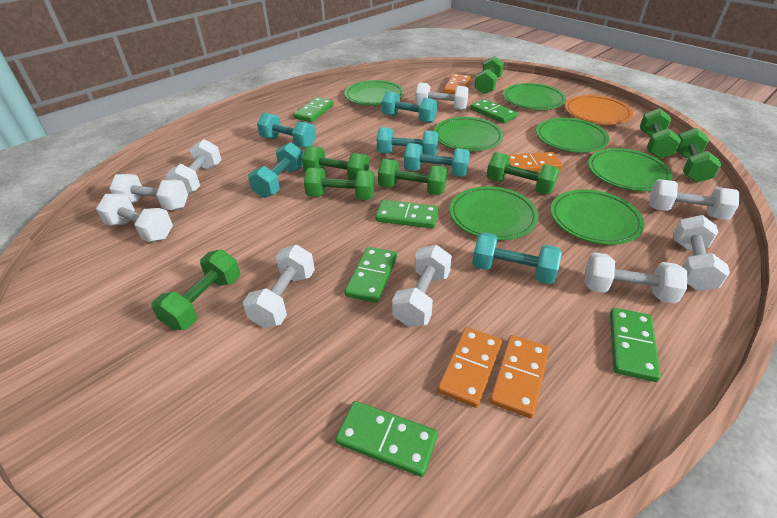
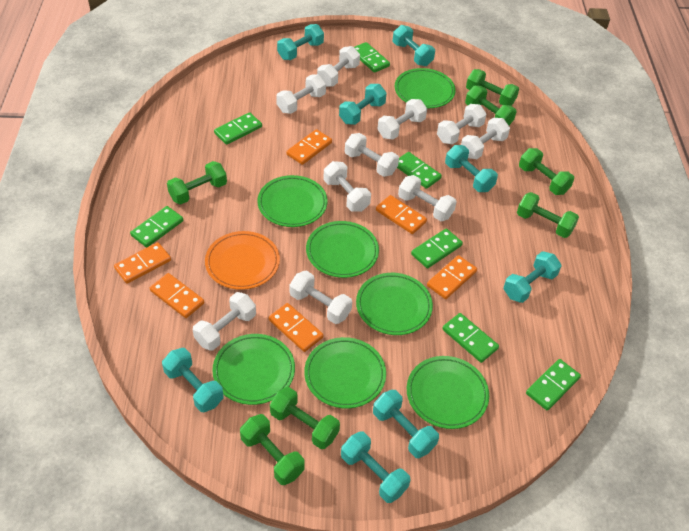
green domino: 6 -> 7
green dumbbell: 8 -> 7
orange domino: 4 -> 6
turquoise dumbbell: 6 -> 8
white dumbbell: 9 -> 10

